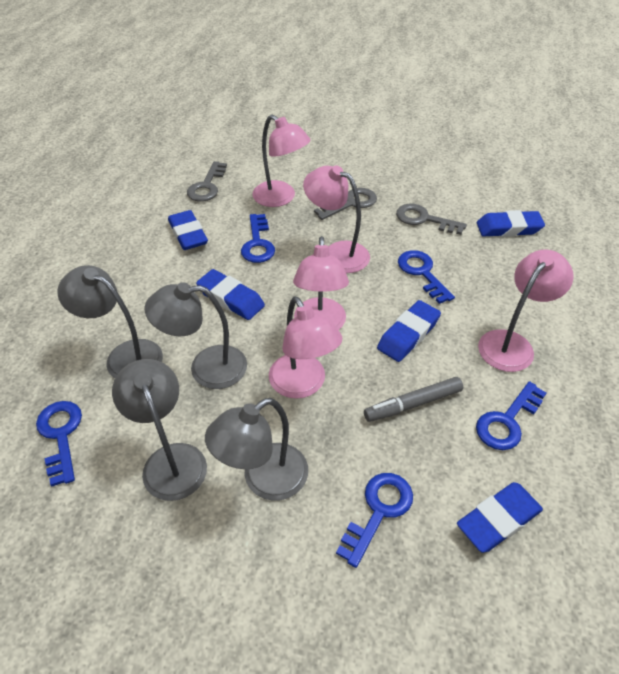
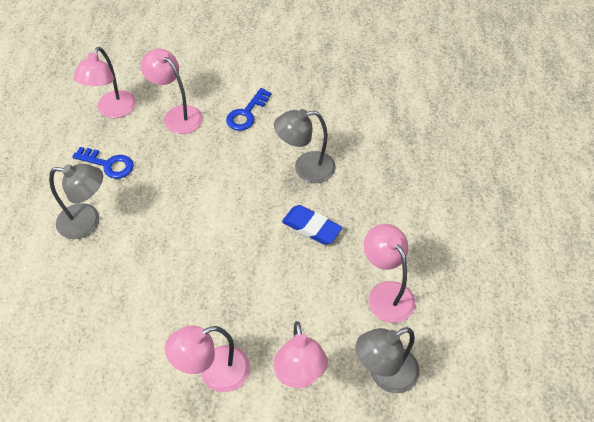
blue eraser: 5 -> 1
blue key: 5 -> 2
grey key: 3 -> 0
grey lamp: 4 -> 3
grey marker: 1 -> 0

